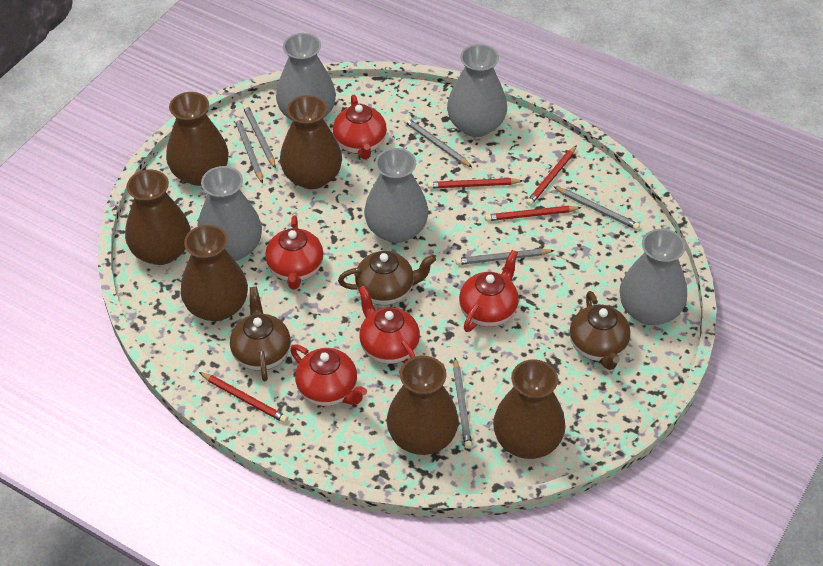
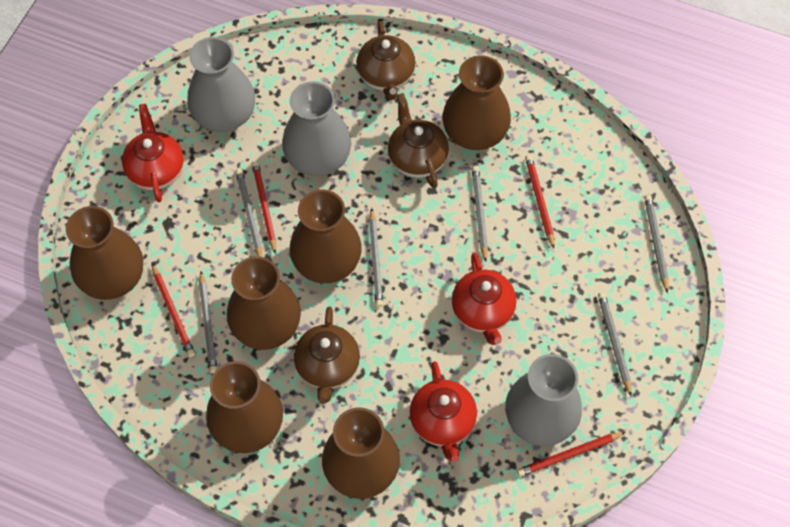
grey vase: 5 -> 3
red teapot: 5 -> 3

